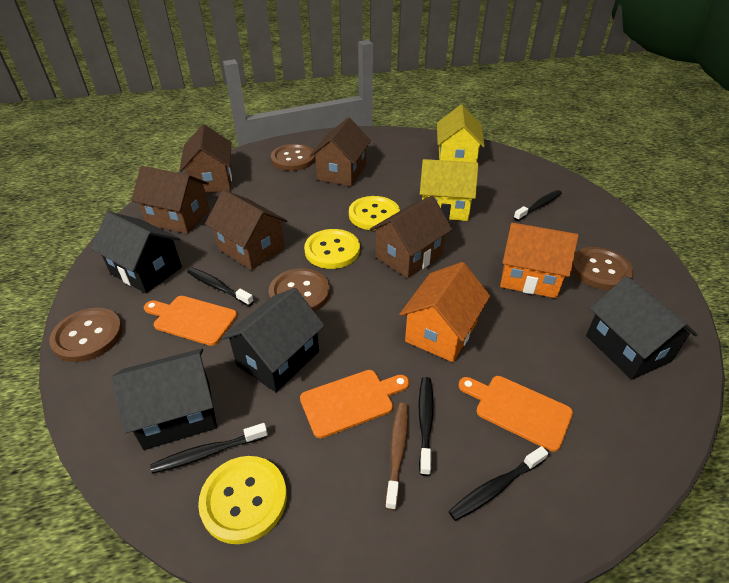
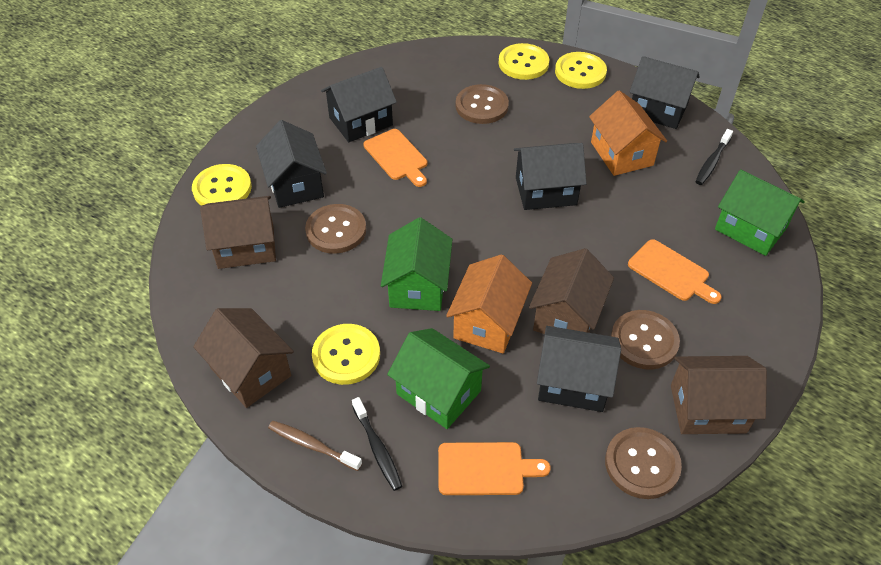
black house: 4 -> 5
black toothbrush: 5 -> 2
brown house: 5 -> 4
green house: 0 -> 3
yellow button: 3 -> 4
yellow house: 2 -> 0

